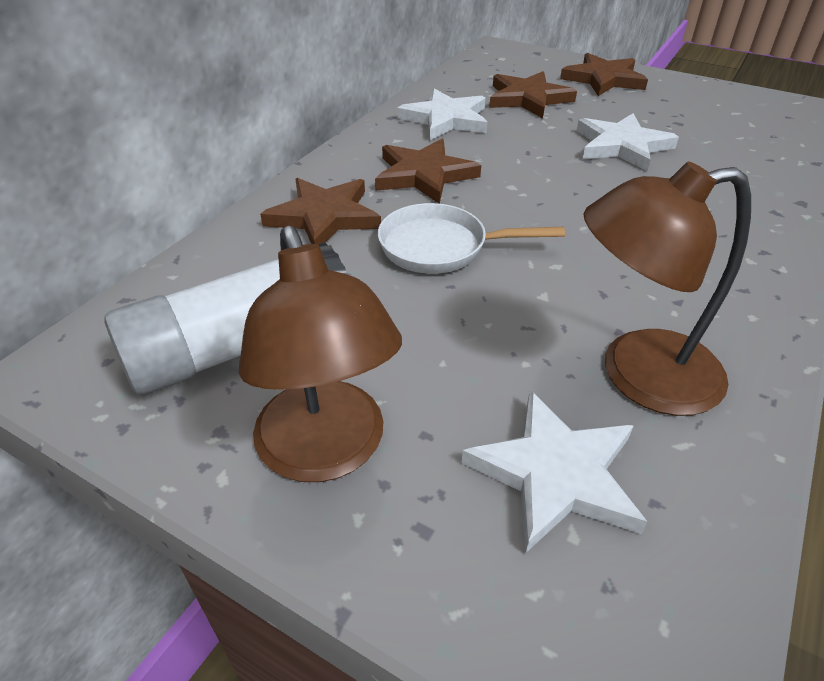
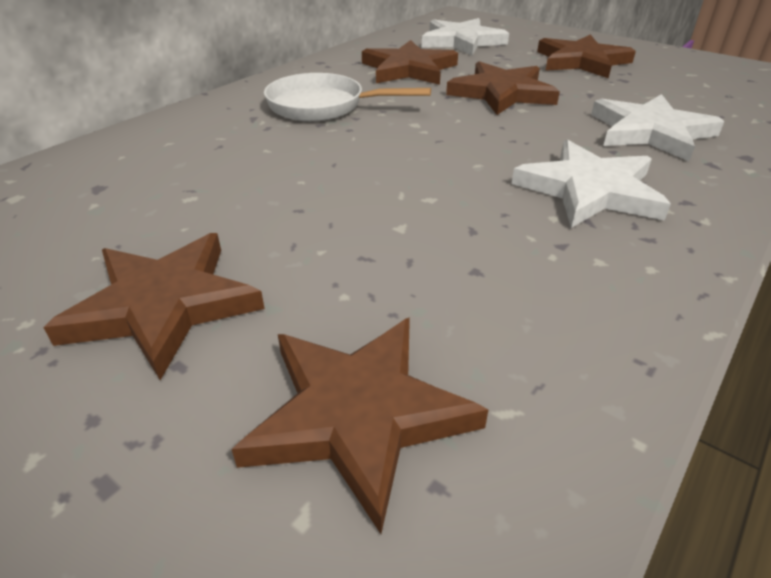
brown lamp: 2 -> 0
brown star: 4 -> 5
white glue stick: 1 -> 0

